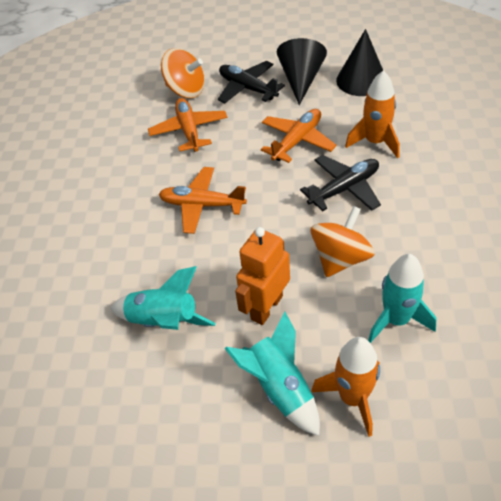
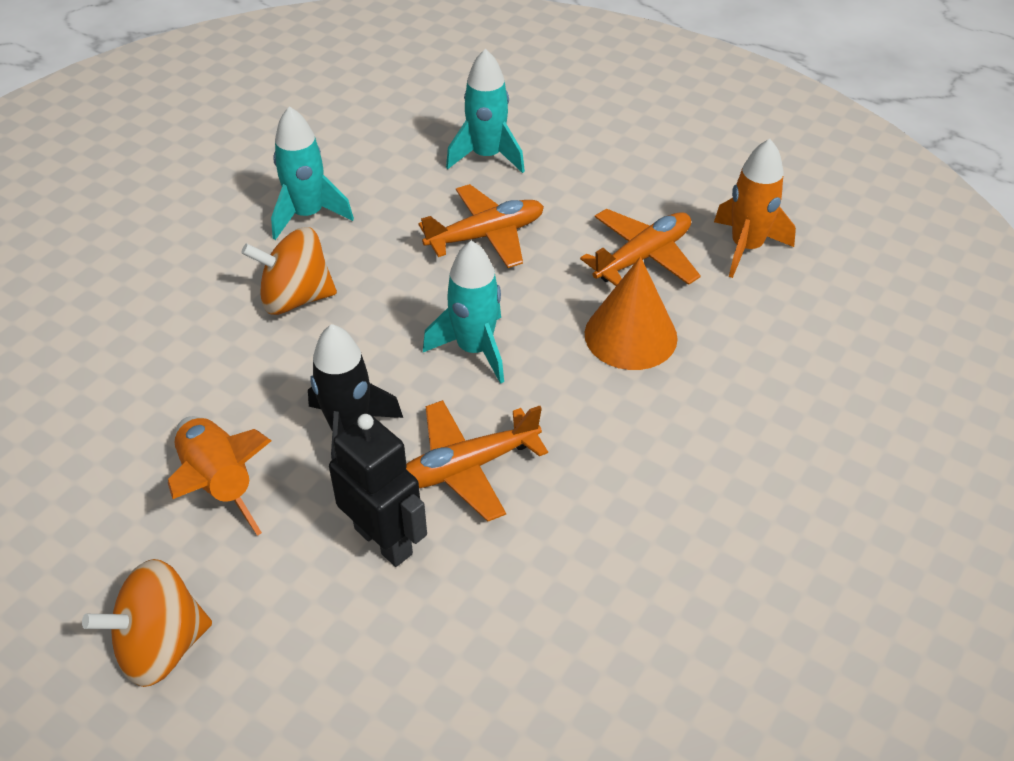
black cone: 2 -> 0
black plane: 2 -> 0
black robot: 0 -> 1
black rocket: 0 -> 1
orange cone: 0 -> 1
orange robot: 1 -> 0

